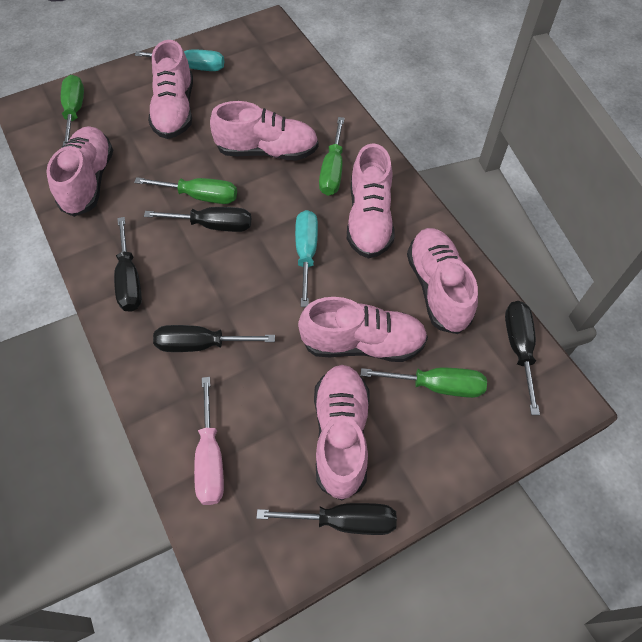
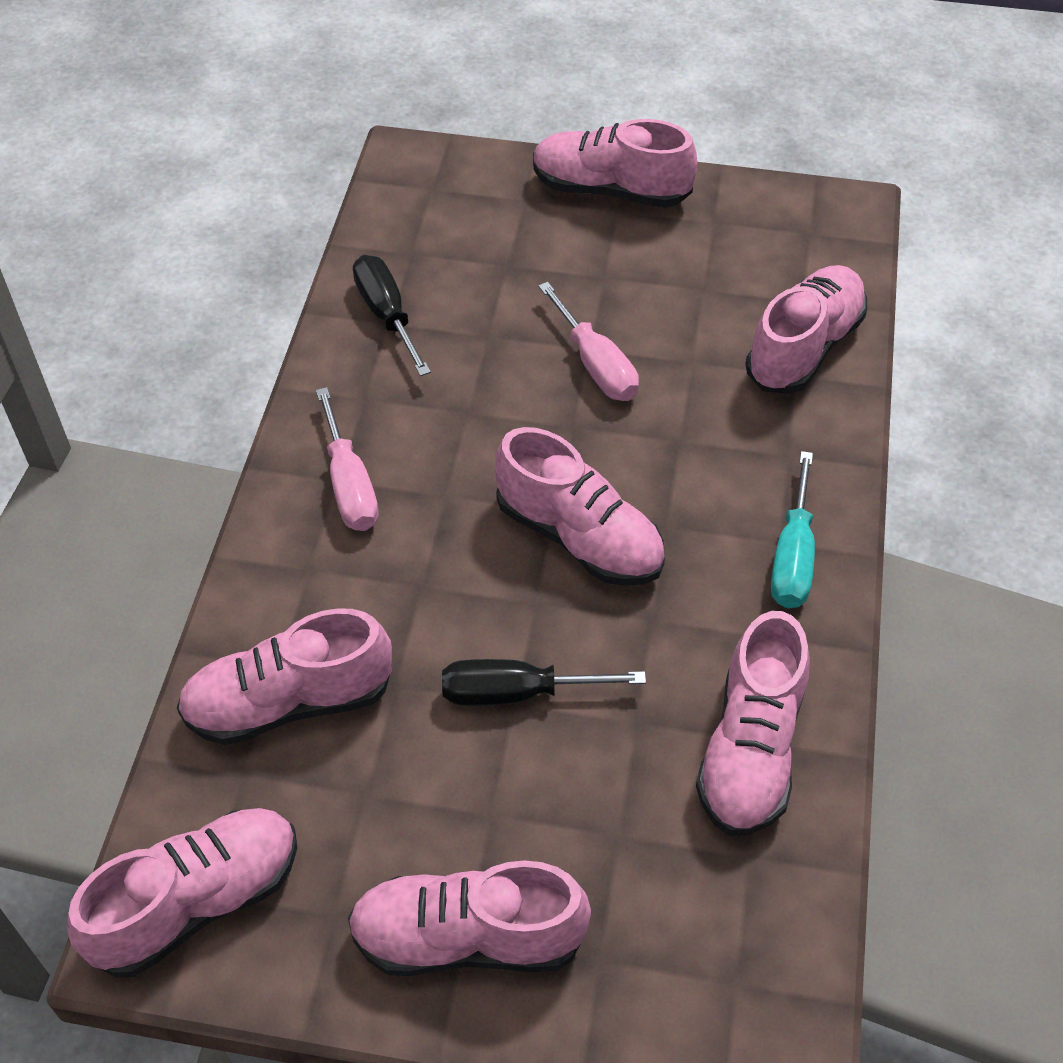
black screwdriver: 5 -> 2
green screwdriver: 4 -> 0
pink screwdriver: 1 -> 2
turquoise screwdriver: 2 -> 1

